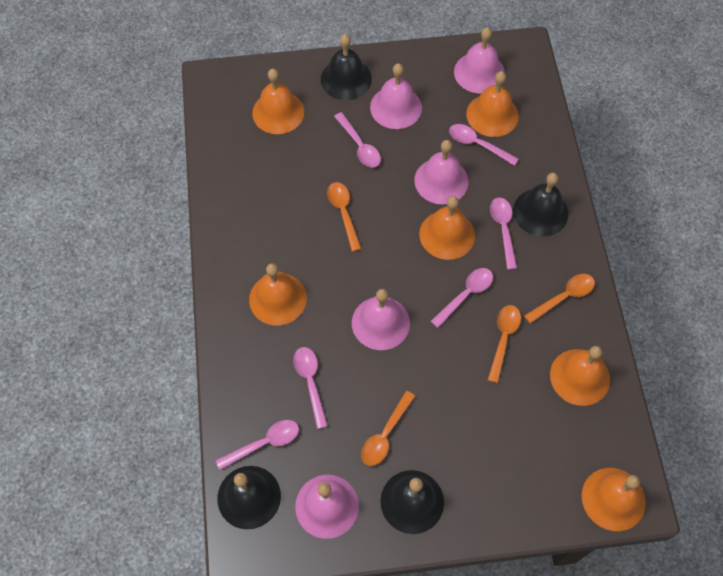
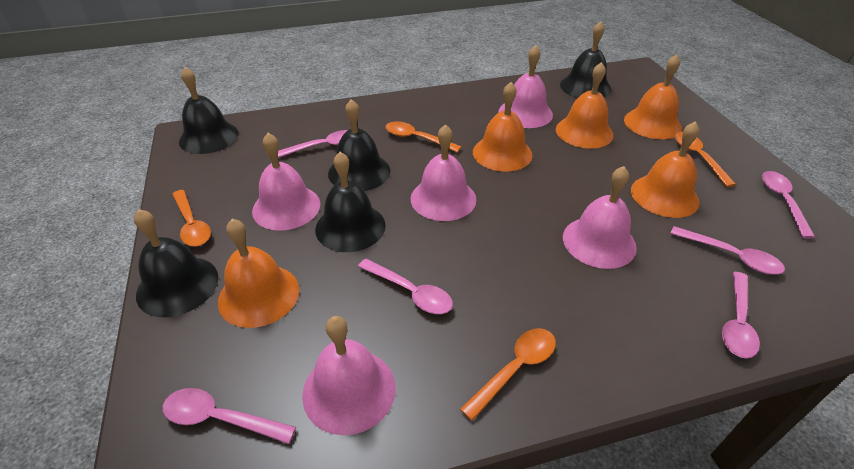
black bell: 4 -> 5
orange bell: 6 -> 5

